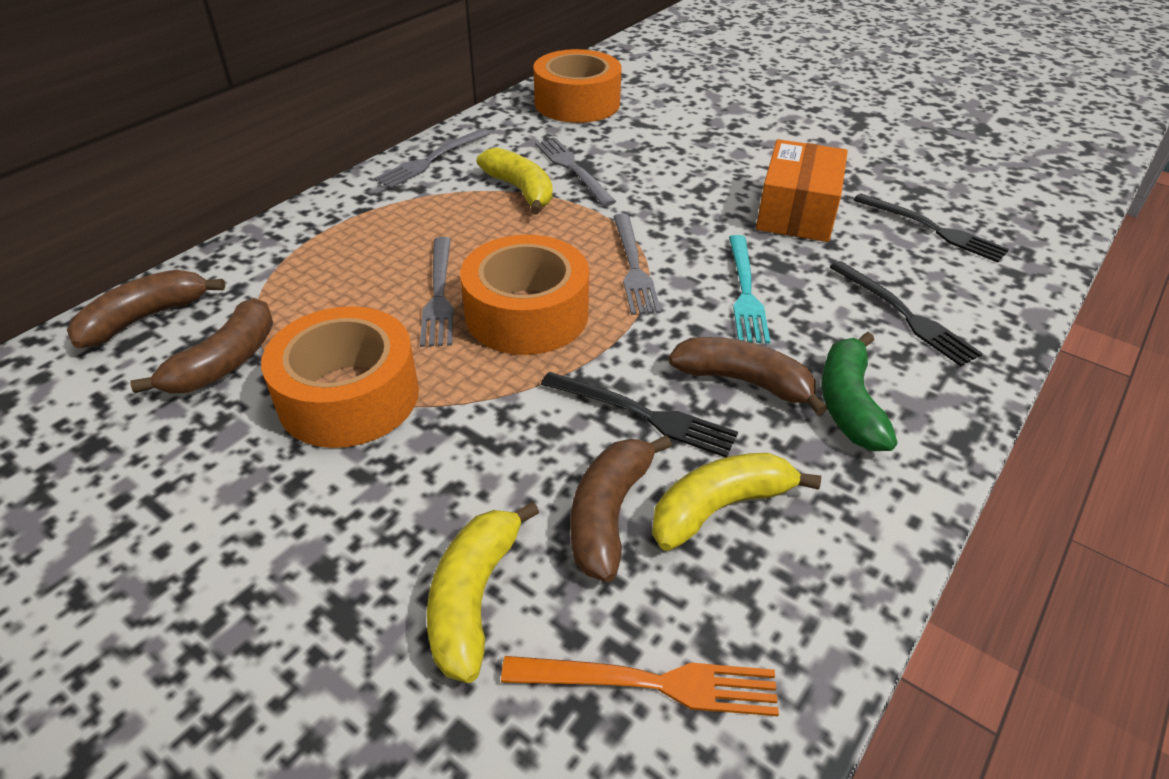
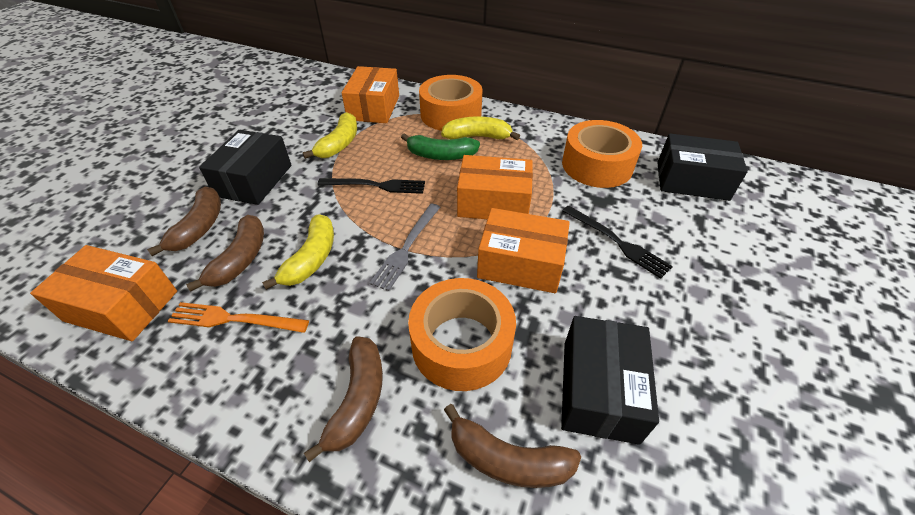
black box: 0 -> 3
black fork: 3 -> 2
grey fork: 4 -> 1
orange box: 1 -> 4
turquoise fork: 1 -> 0

